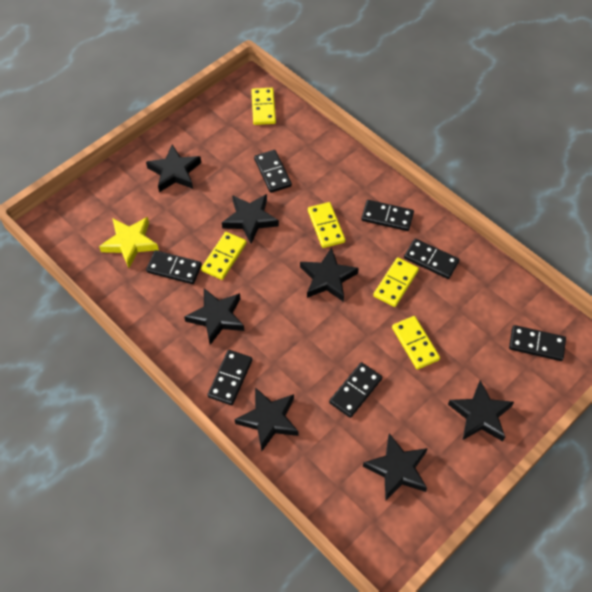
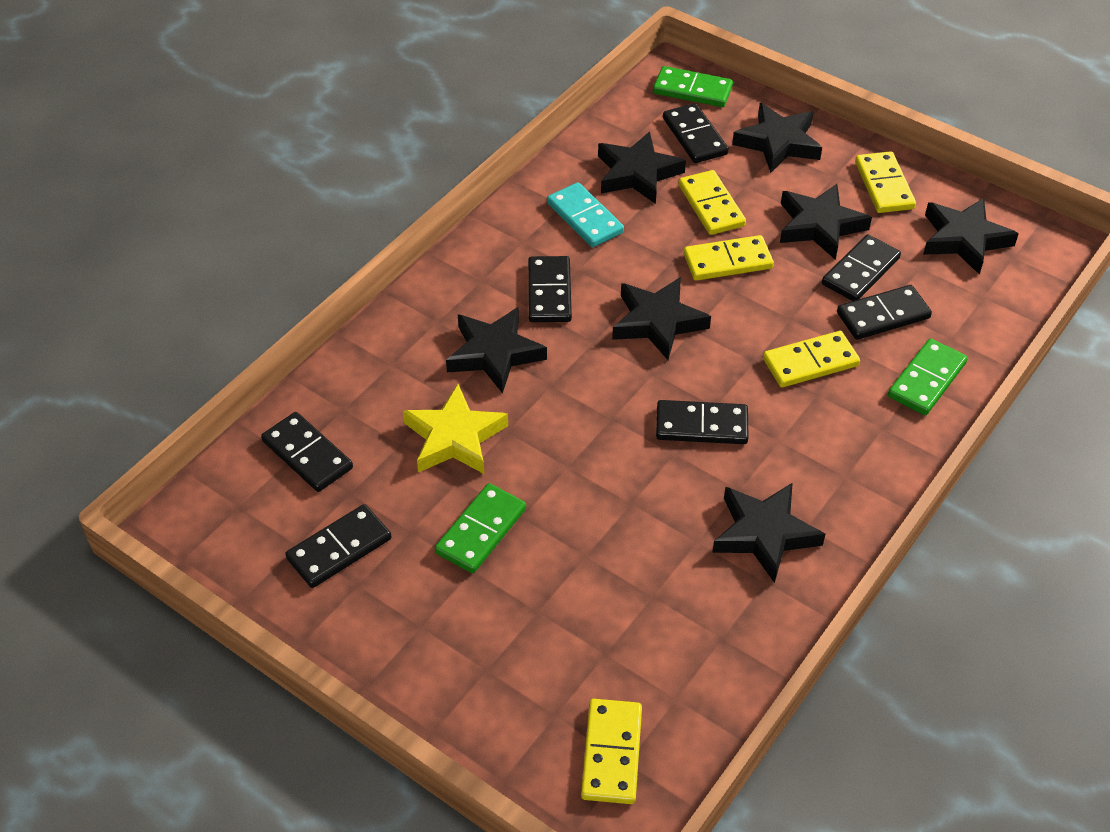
green domino: 0 -> 3
turquoise domino: 0 -> 1

